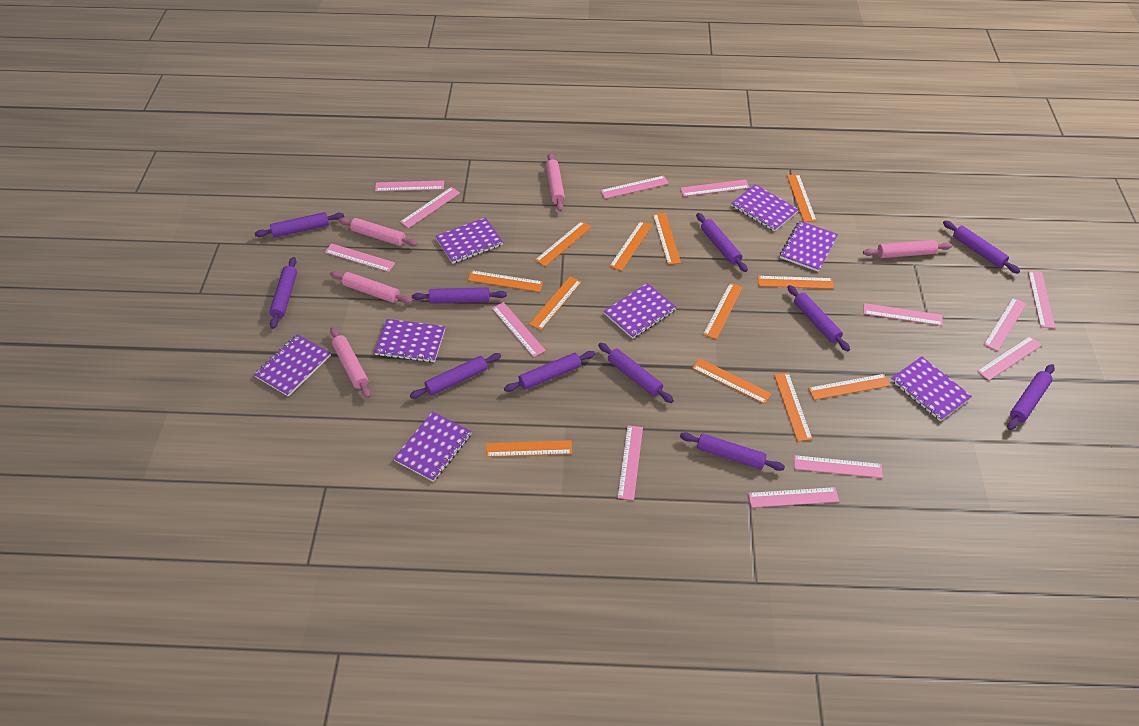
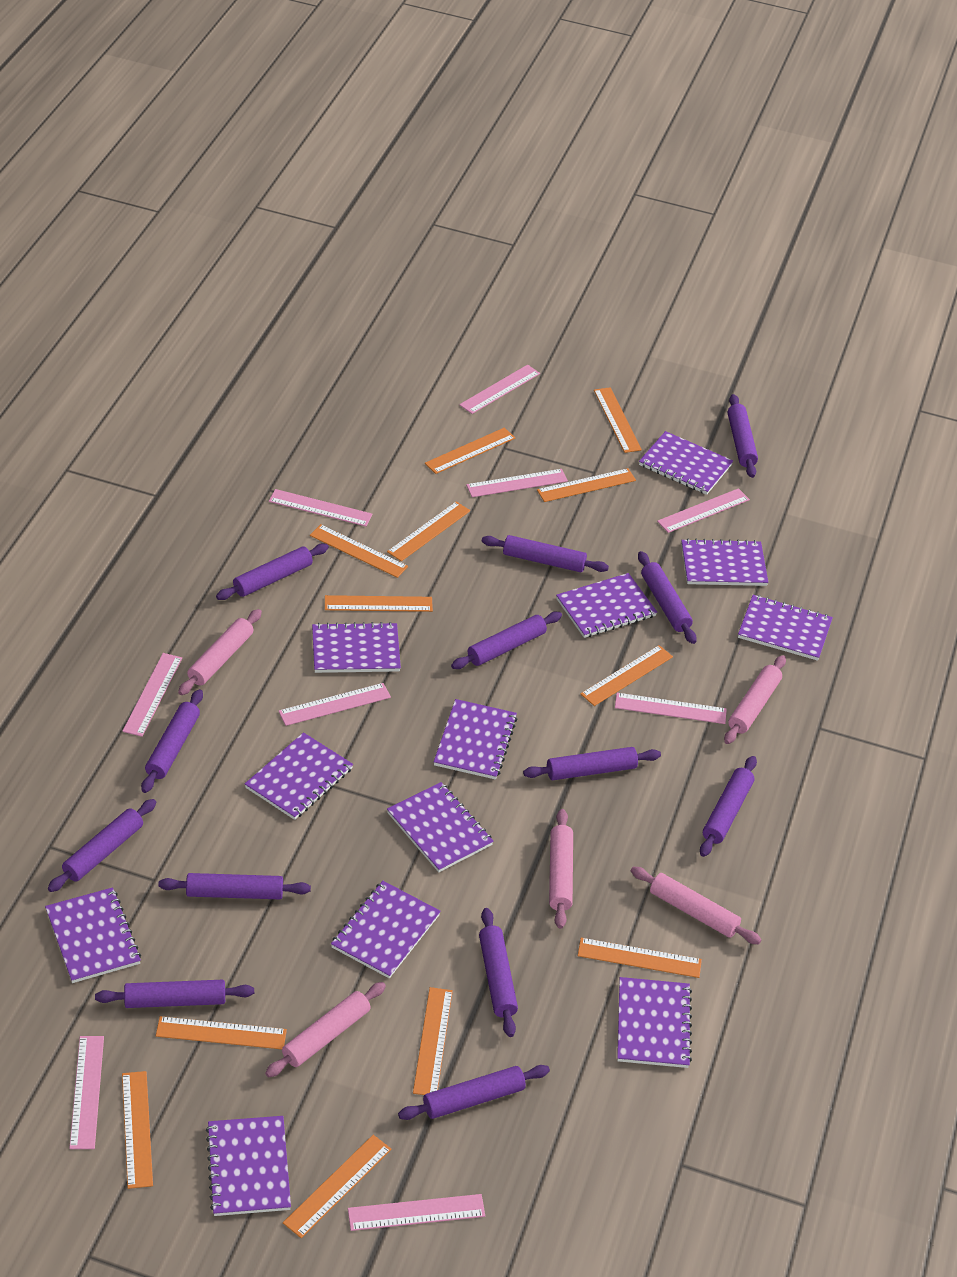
pink ruler: 13 -> 9
purple notebook: 8 -> 12
purple rolling pin: 11 -> 13

